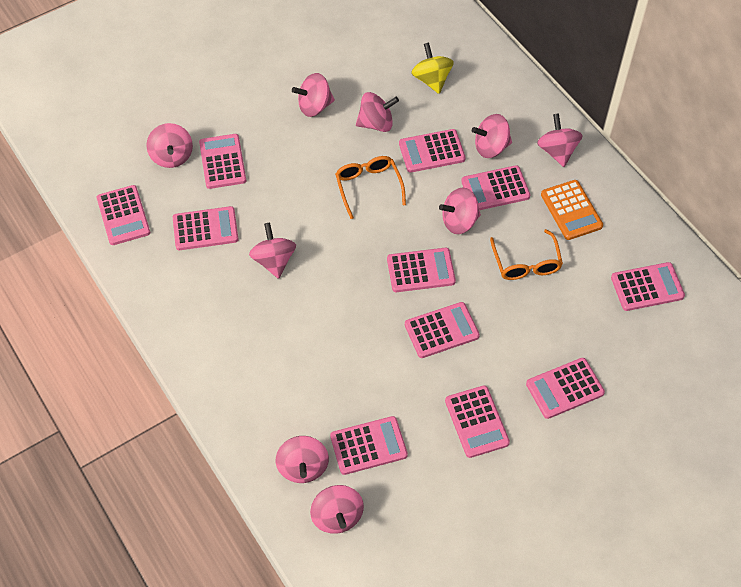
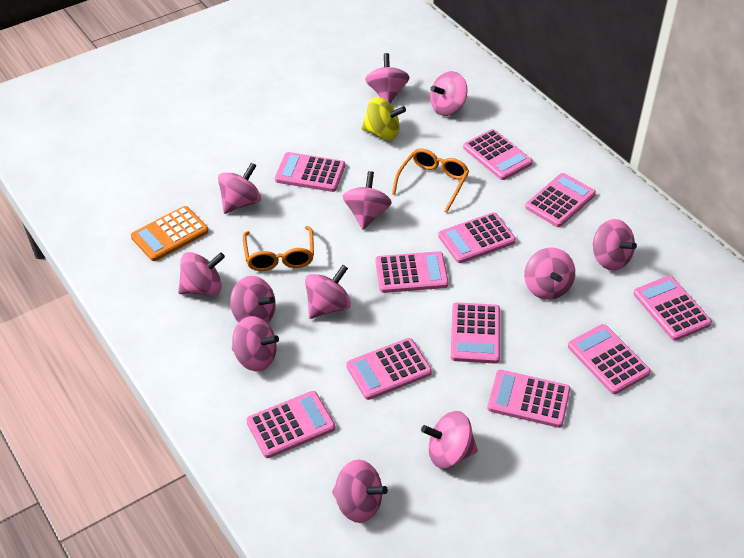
pink spinning top: 9 -> 12

